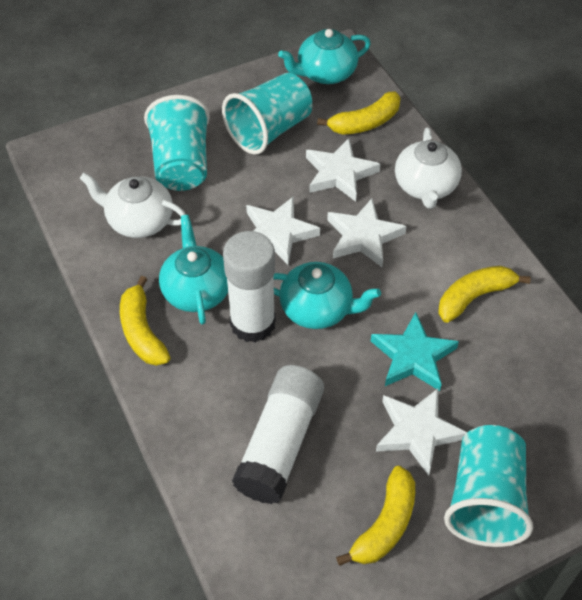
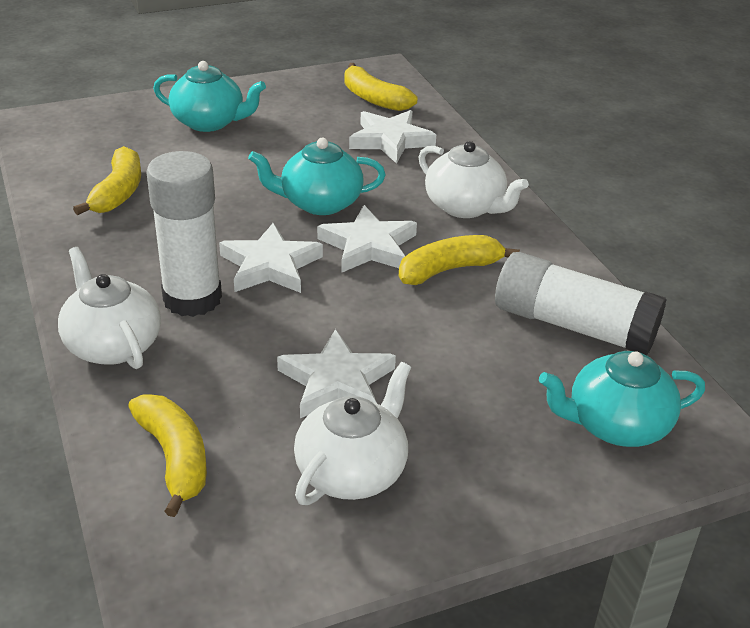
turquoise cup: 3 -> 0
turquoise star: 1 -> 0
white teapot: 2 -> 3

